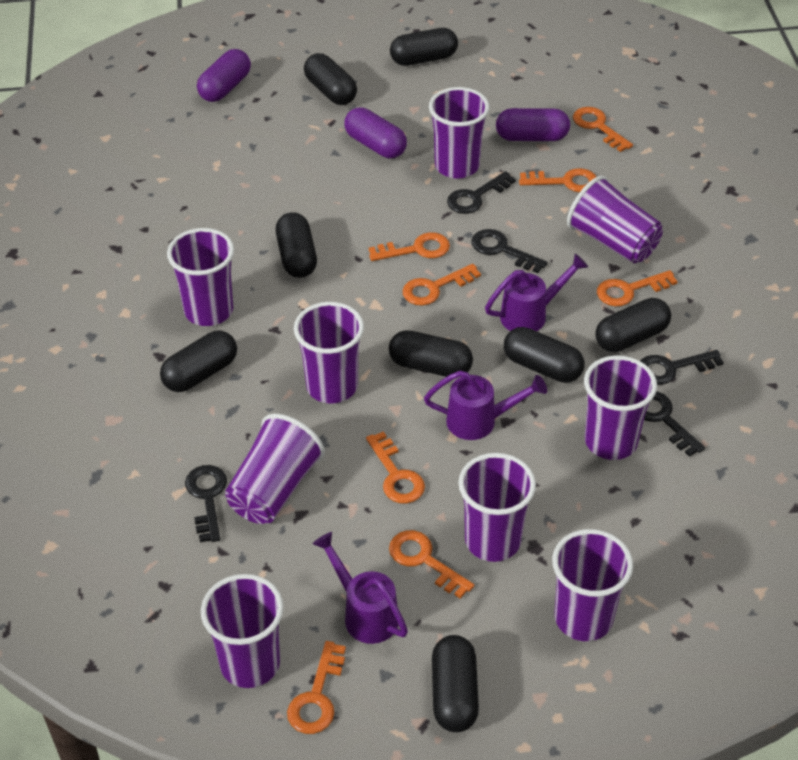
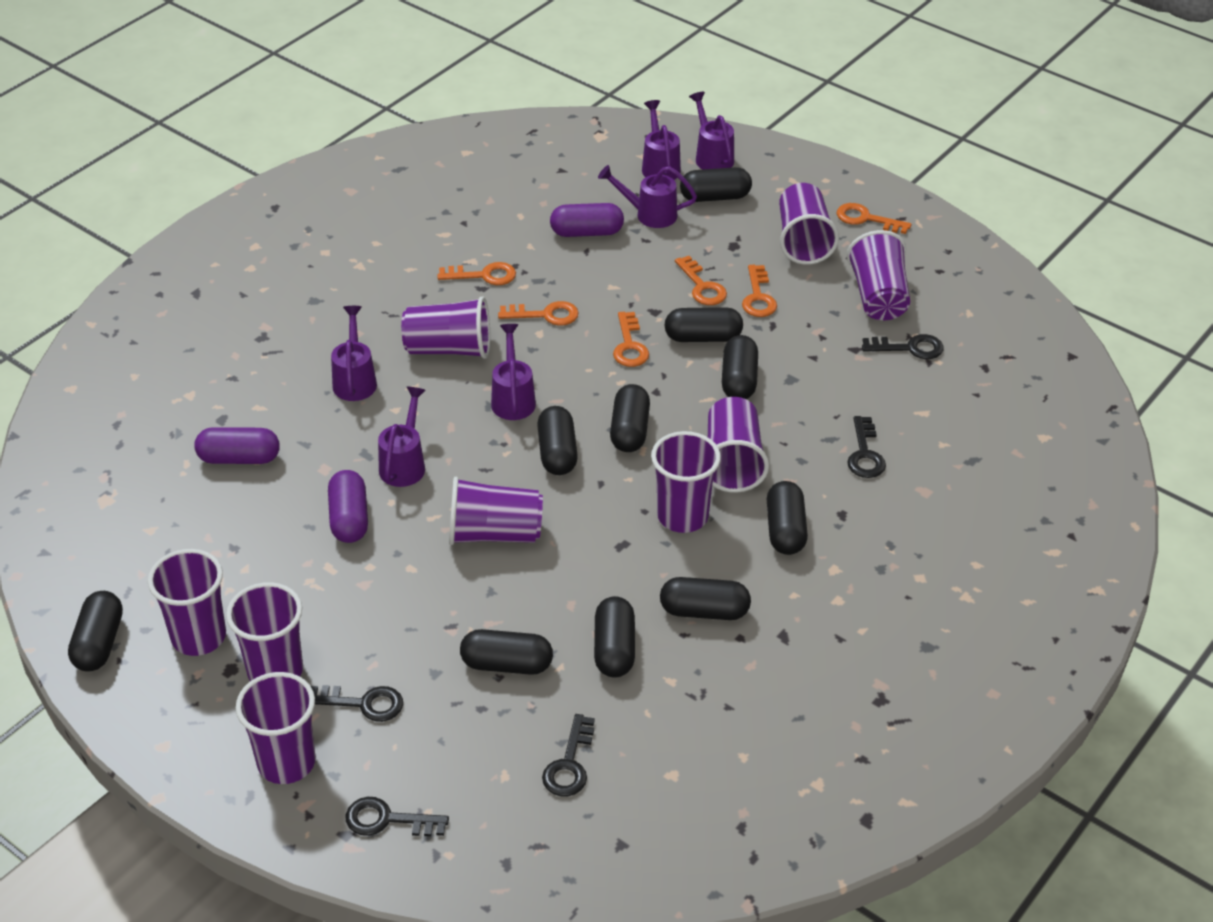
black capsule: 8 -> 10
orange key: 8 -> 6
purple watering can: 3 -> 6

